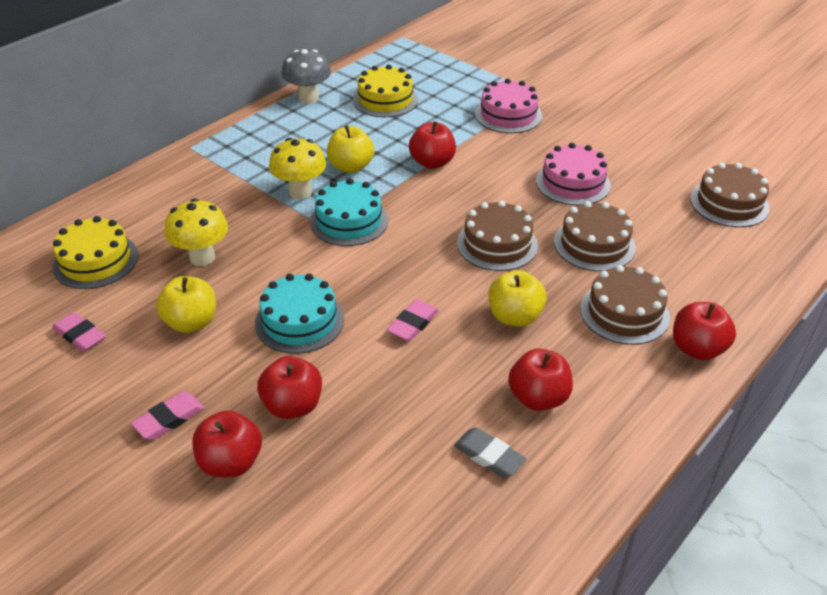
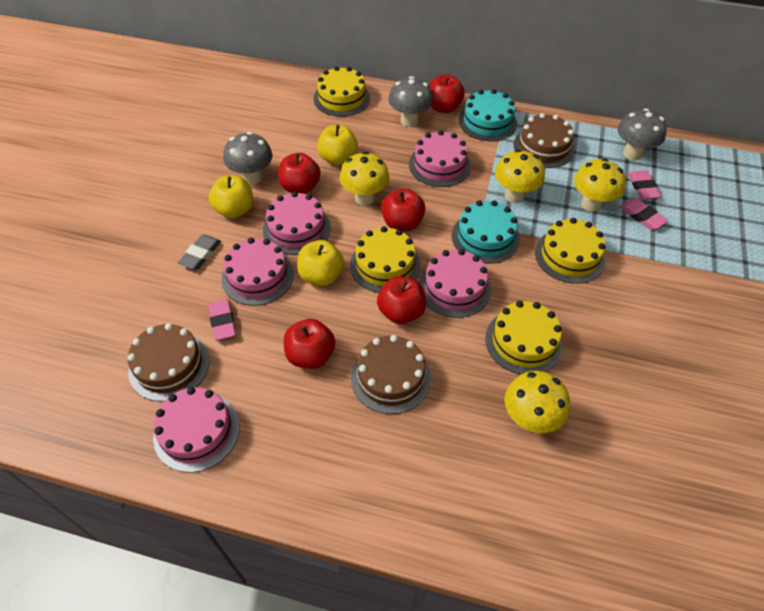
brown cake: 4 -> 3
grey mushroom: 1 -> 3
pink cake: 2 -> 5
yellow cake: 2 -> 4
yellow mushroom: 2 -> 4

